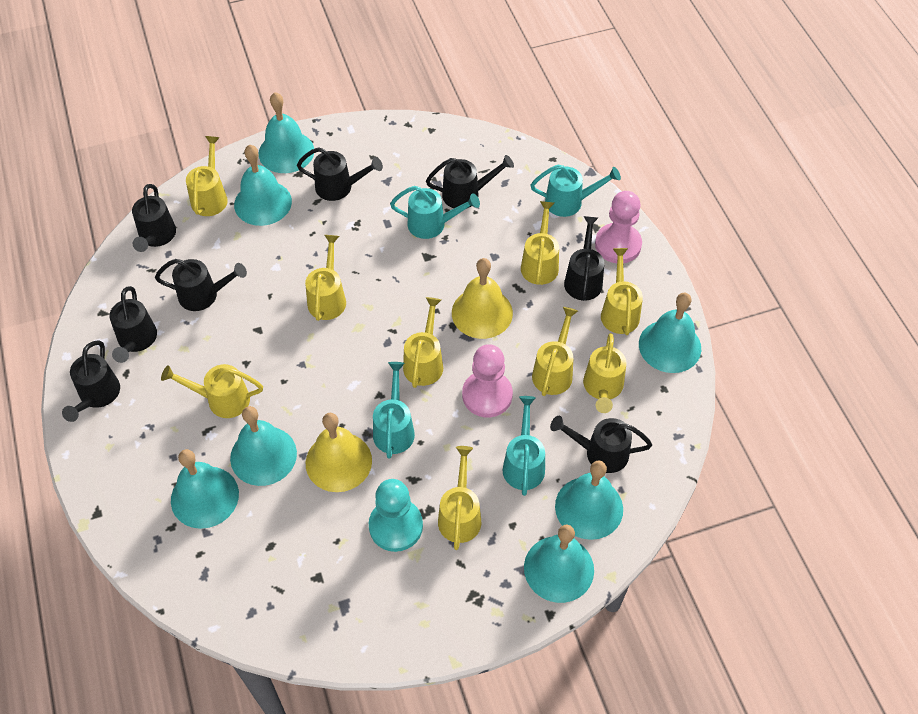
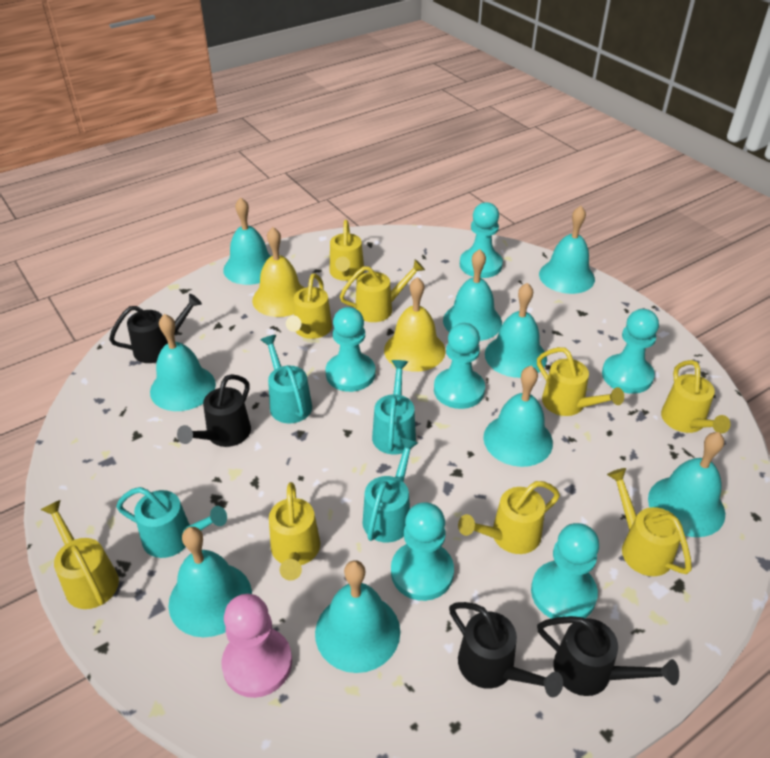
black watering can: 8 -> 4
pink pawn: 2 -> 1
turquoise bell: 7 -> 9
turquoise pawn: 1 -> 6

